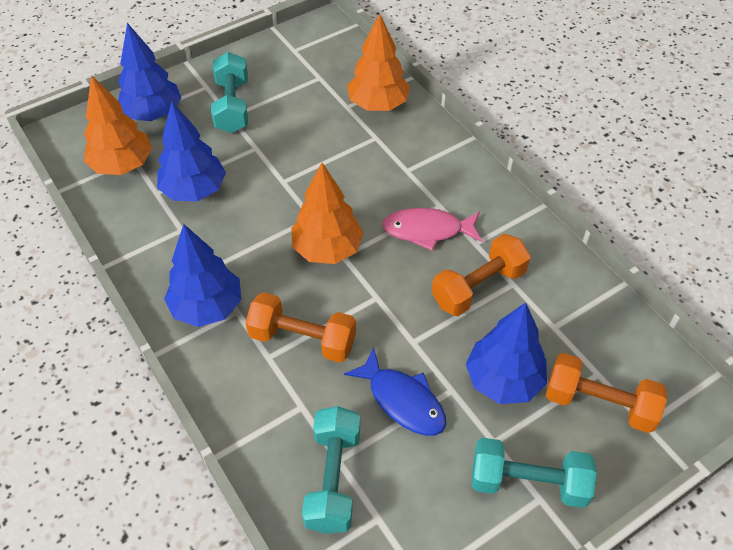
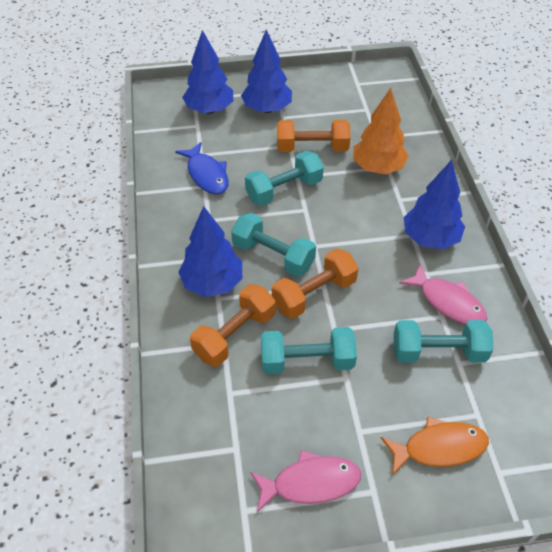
orange fish: 0 -> 1
orange tree: 3 -> 1
pink fish: 1 -> 2
turquoise dumbbell: 3 -> 4

